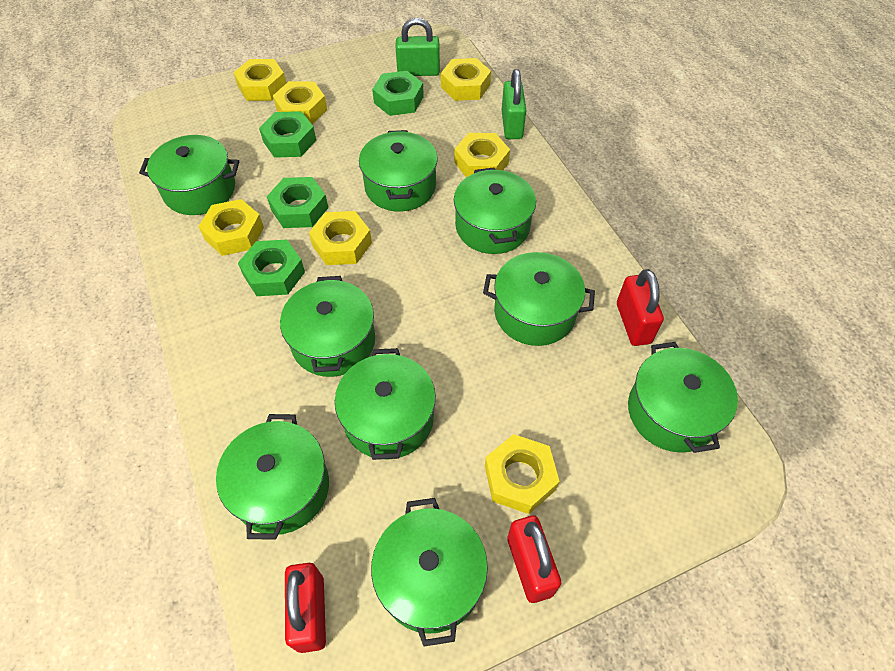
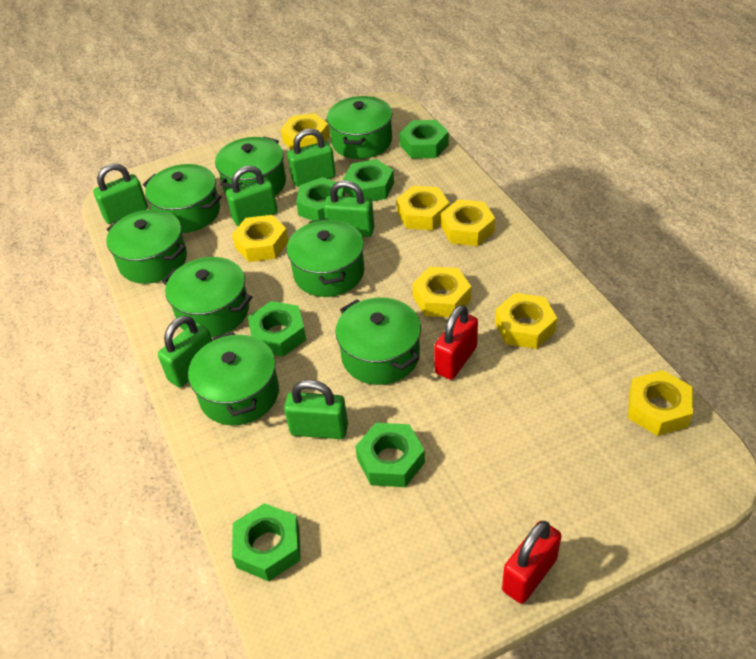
green nut: 4 -> 6
green padlock: 2 -> 6
green pot: 9 -> 8
red padlock: 3 -> 2

